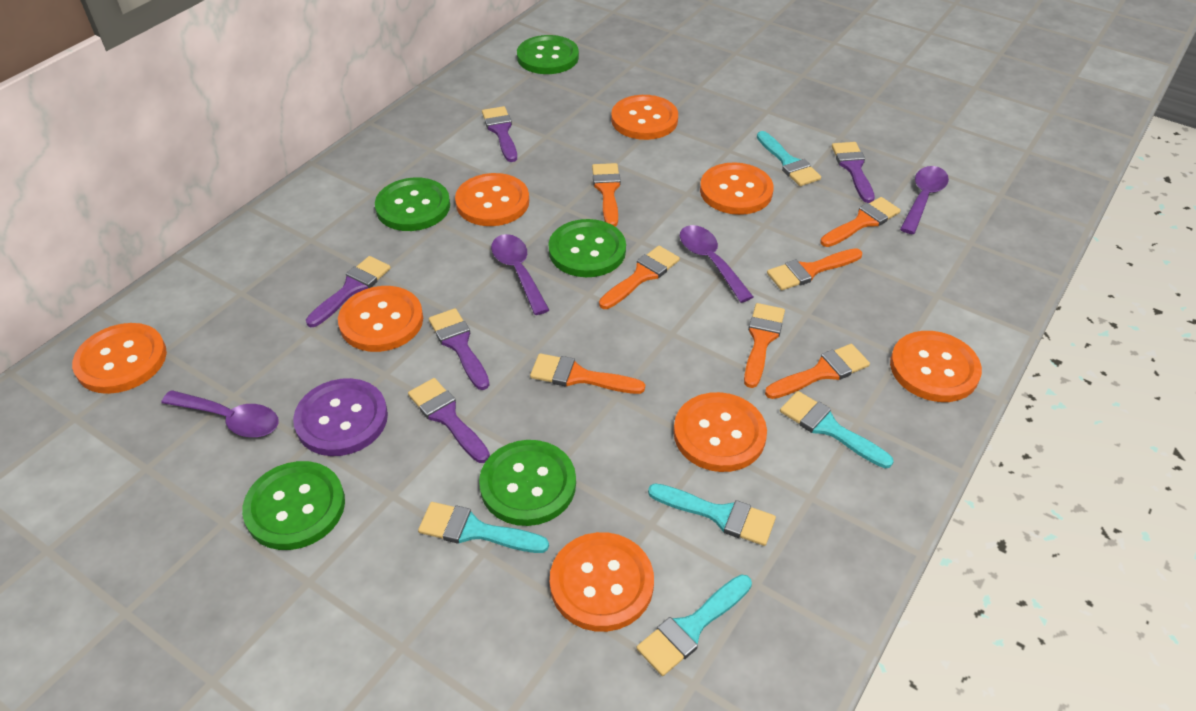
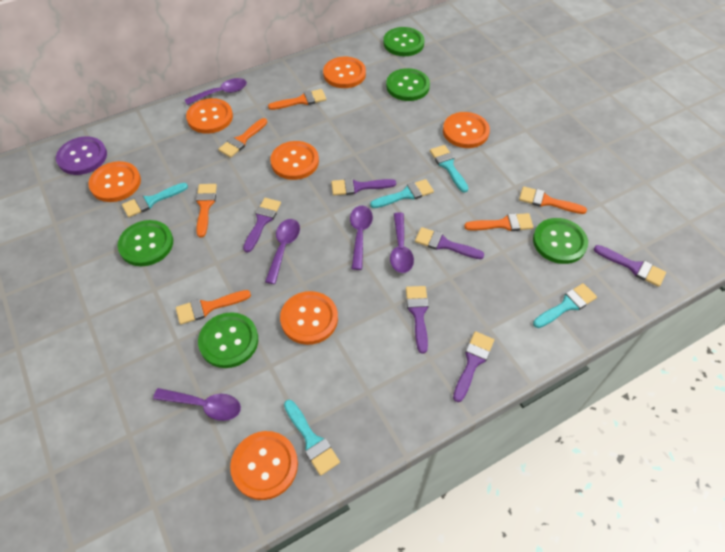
orange brush: 7 -> 6
orange button: 8 -> 7
purple brush: 5 -> 6
purple spoon: 4 -> 5

